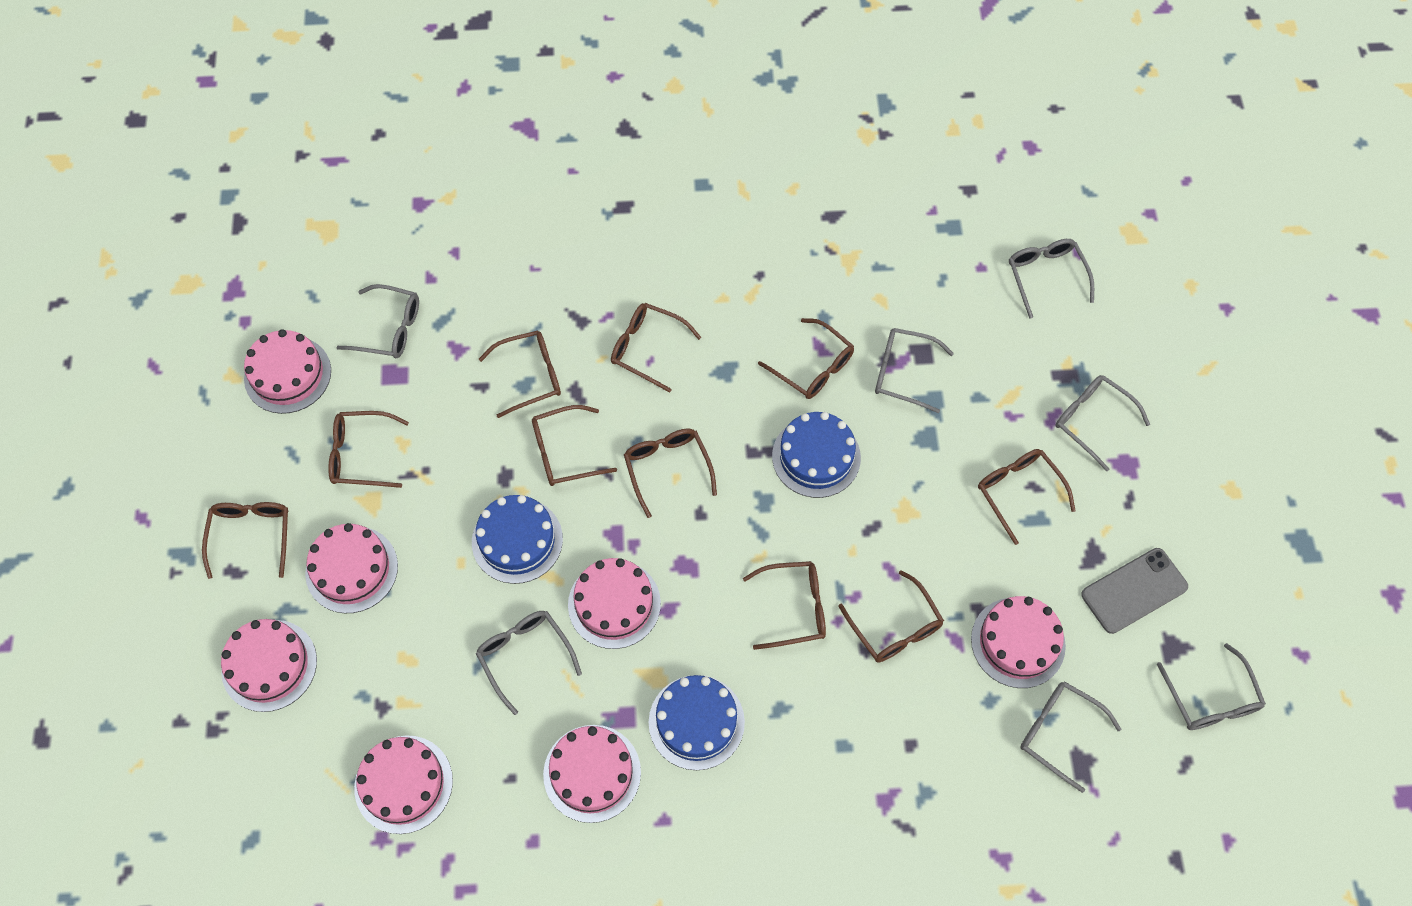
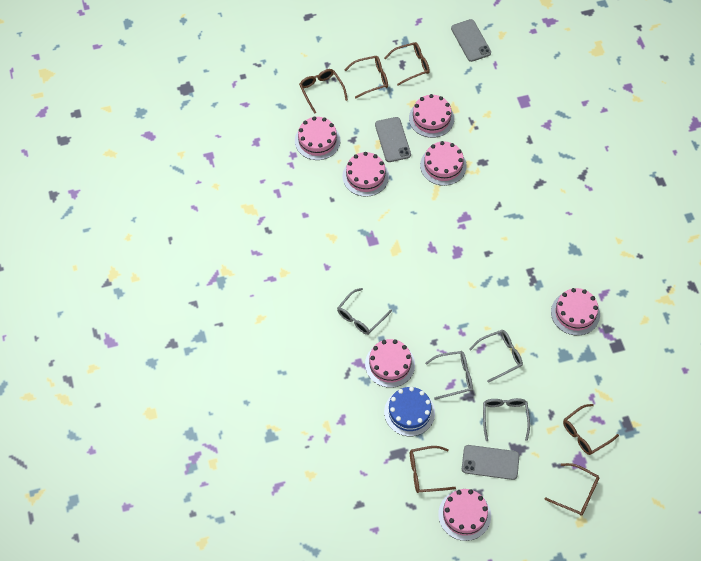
blue cake: 3 -> 1
brown glasses: 10 -> 6
grey glasses: 7 -> 4
grey phone: 1 -> 3

